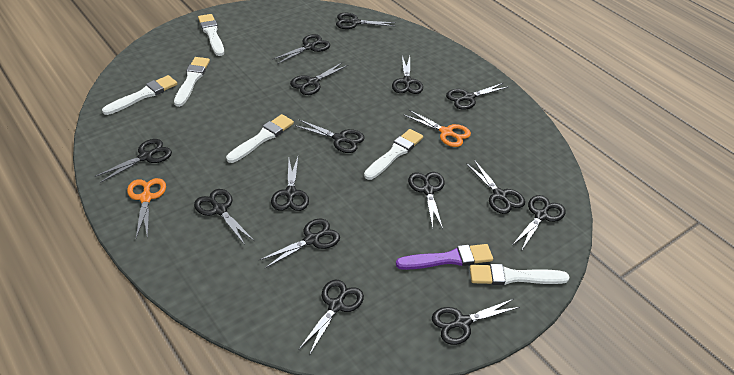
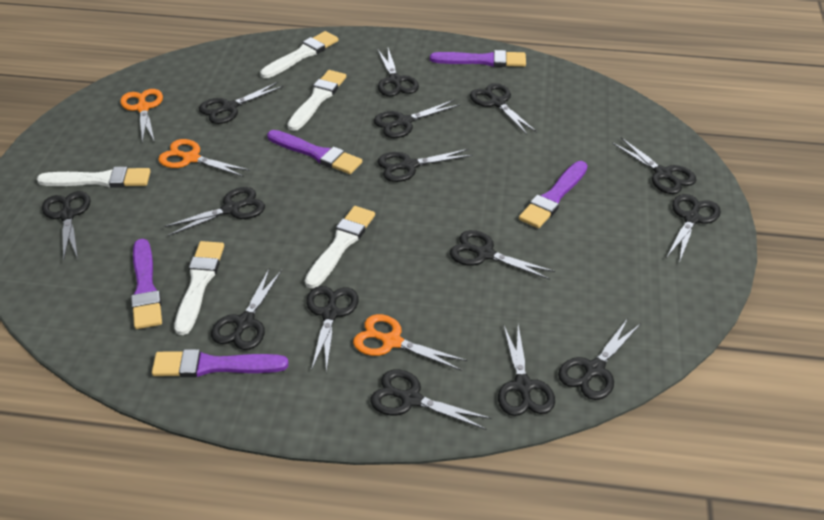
orange scissors: 2 -> 3
purple brush: 1 -> 5
white brush: 6 -> 5

